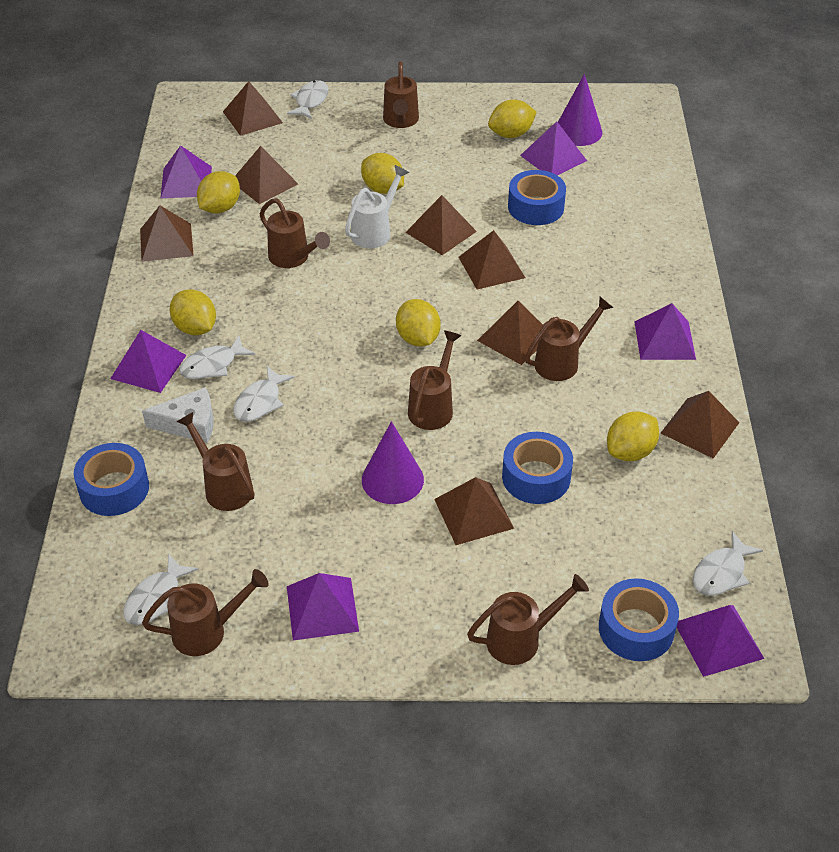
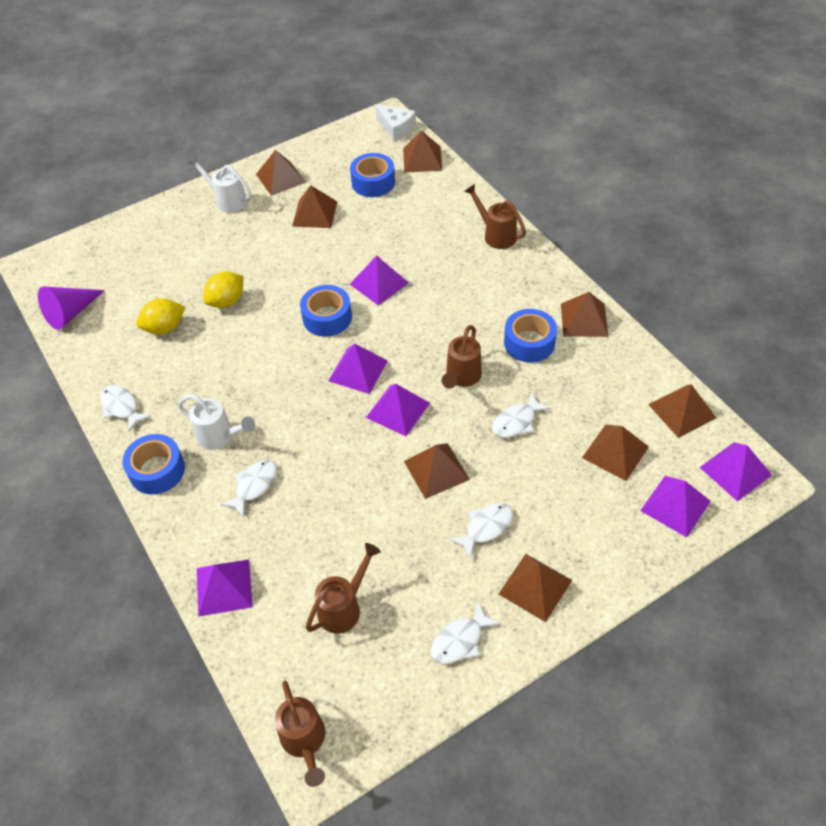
brown watering can: 7 -> 4
purple cone: 2 -> 1
white watering can: 1 -> 2
yellow lemon: 6 -> 2

